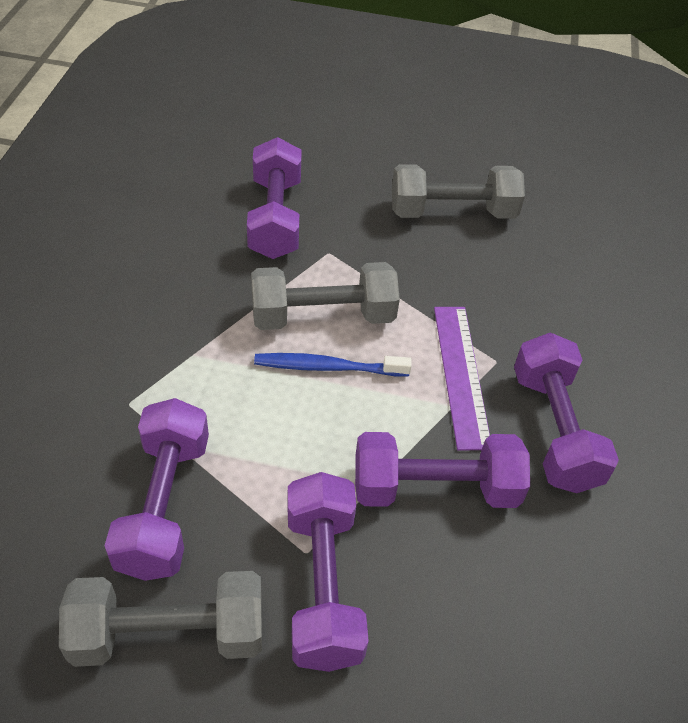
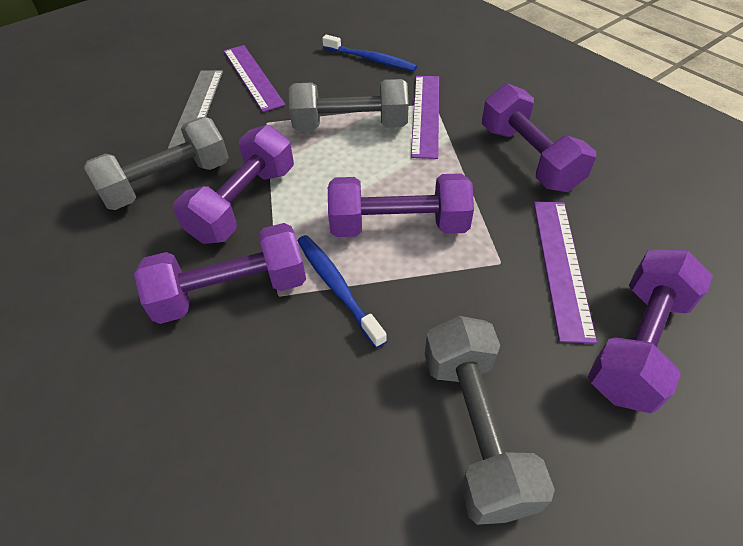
blue toothbrush: 1 -> 2
grey ruler: 0 -> 1
purple ruler: 1 -> 3

